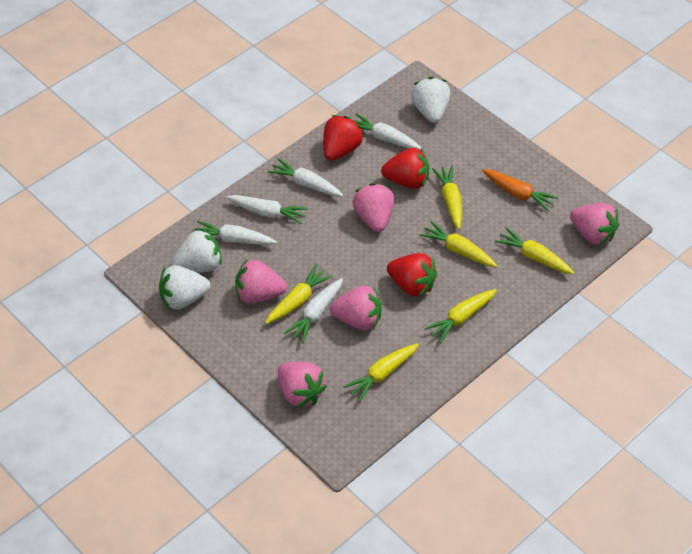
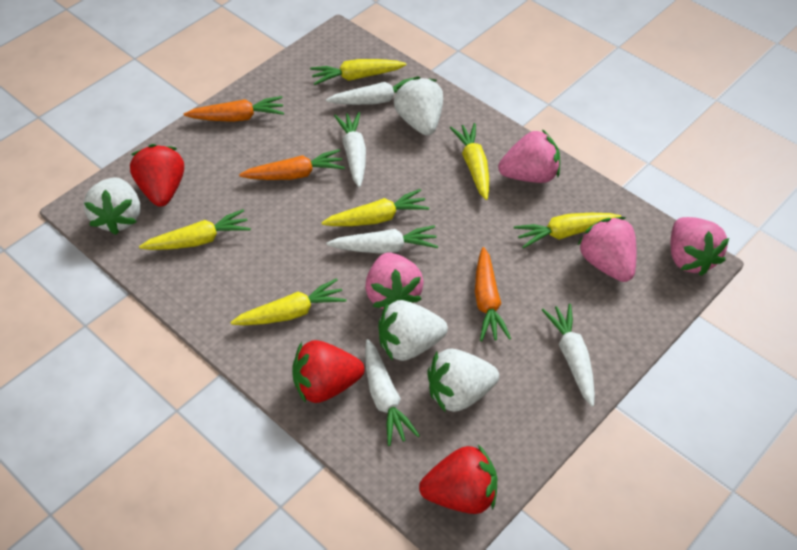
orange carrot: 1 -> 3
pink strawberry: 5 -> 4
white strawberry: 3 -> 4

